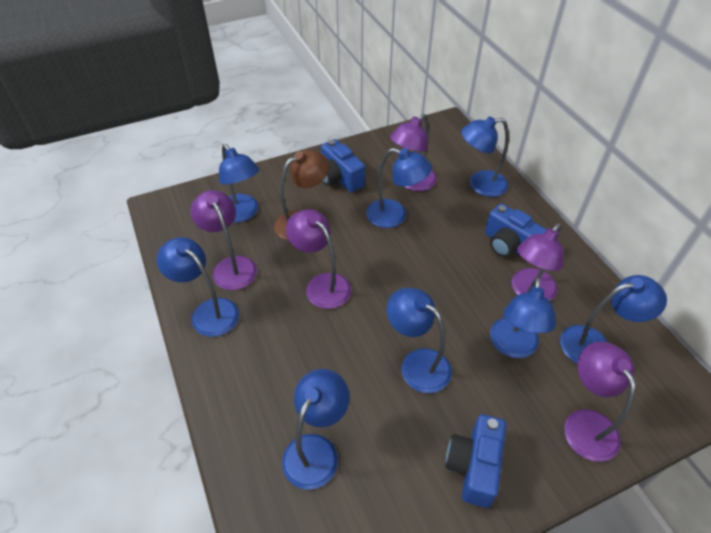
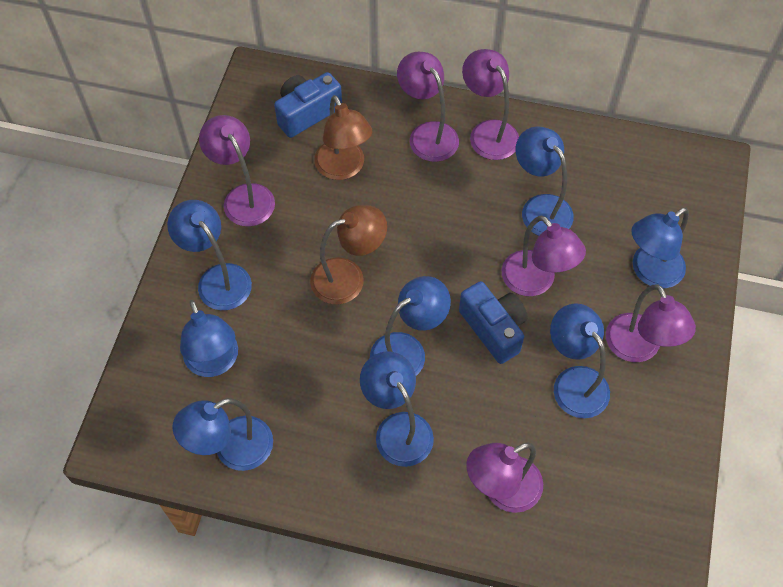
blue camera: 3 -> 2
brown lamp: 1 -> 2
purple lamp: 5 -> 6

